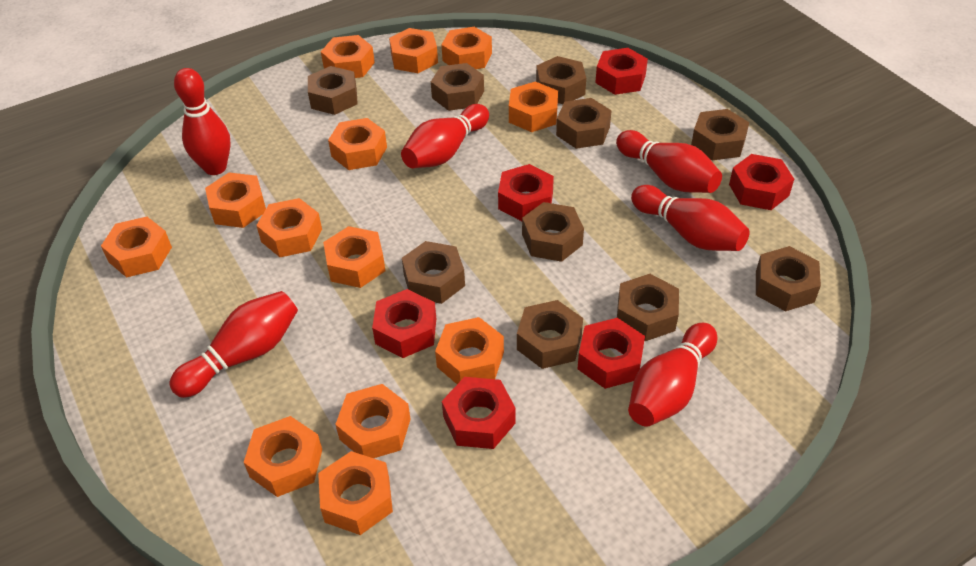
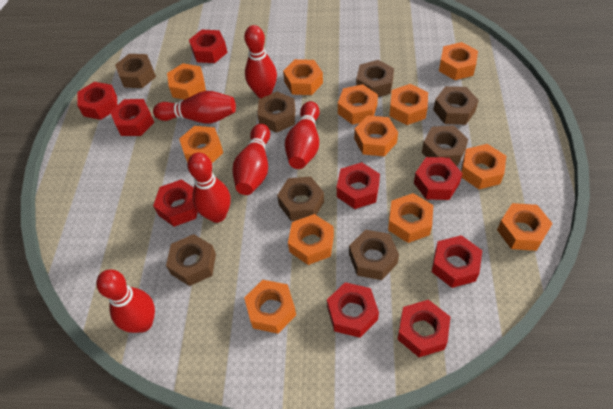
brown nut: 10 -> 8
orange nut: 13 -> 12
red nut: 6 -> 9

